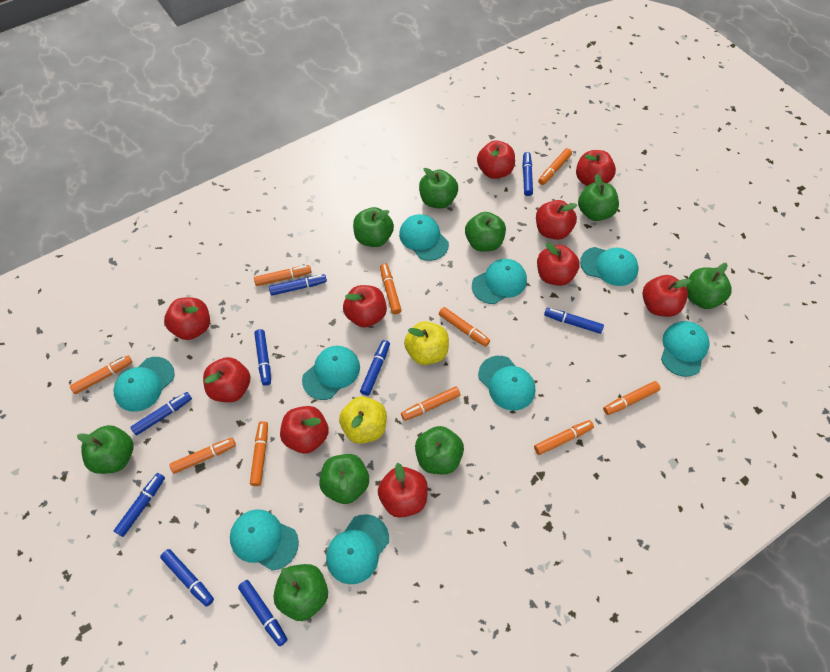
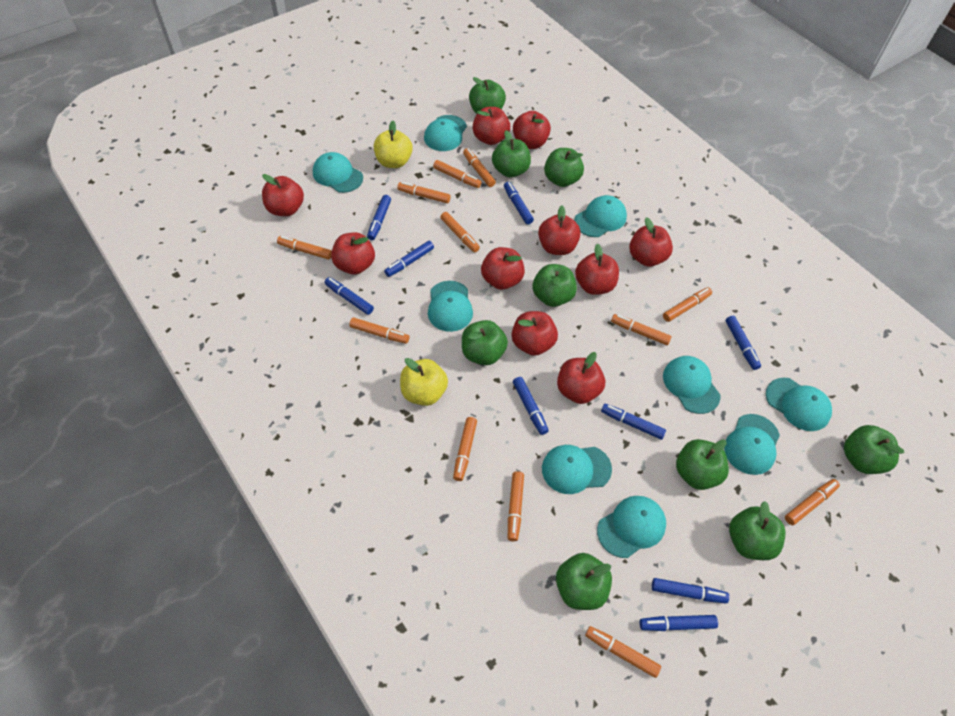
orange marker: 10 -> 12

